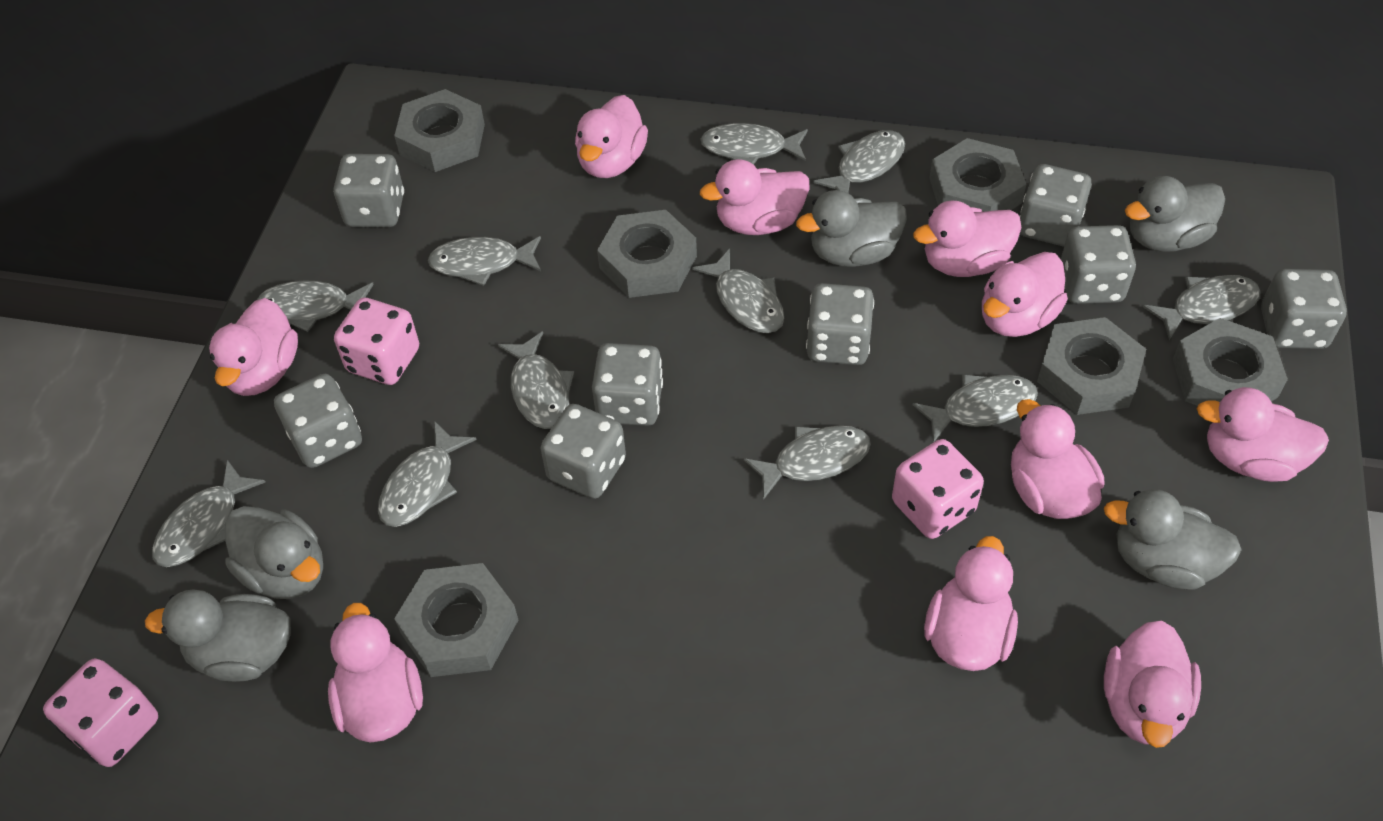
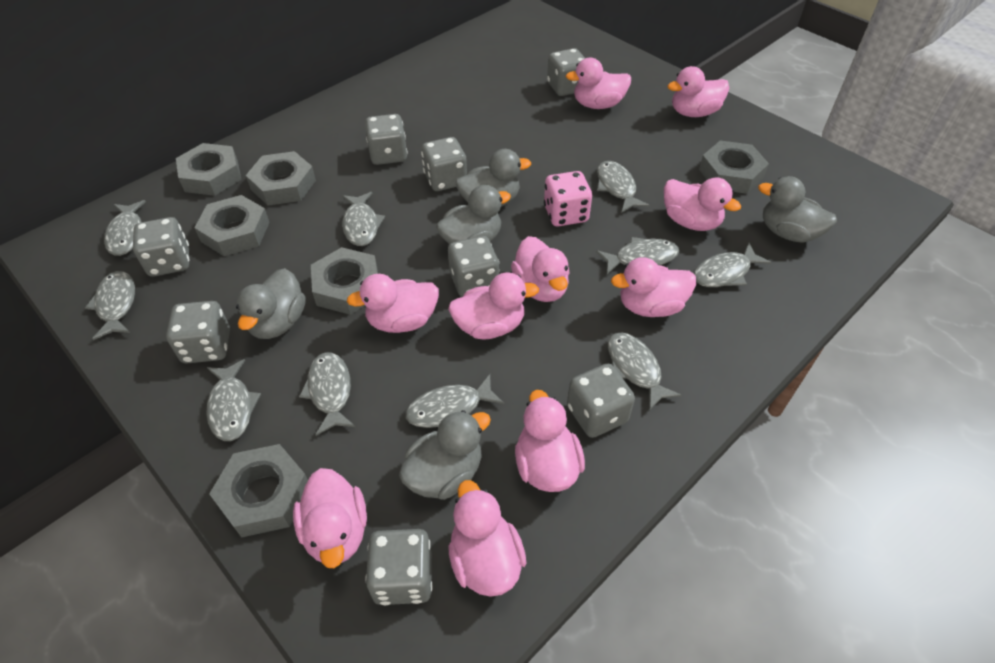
grey fish: 11 -> 10
pink dice: 3 -> 1

